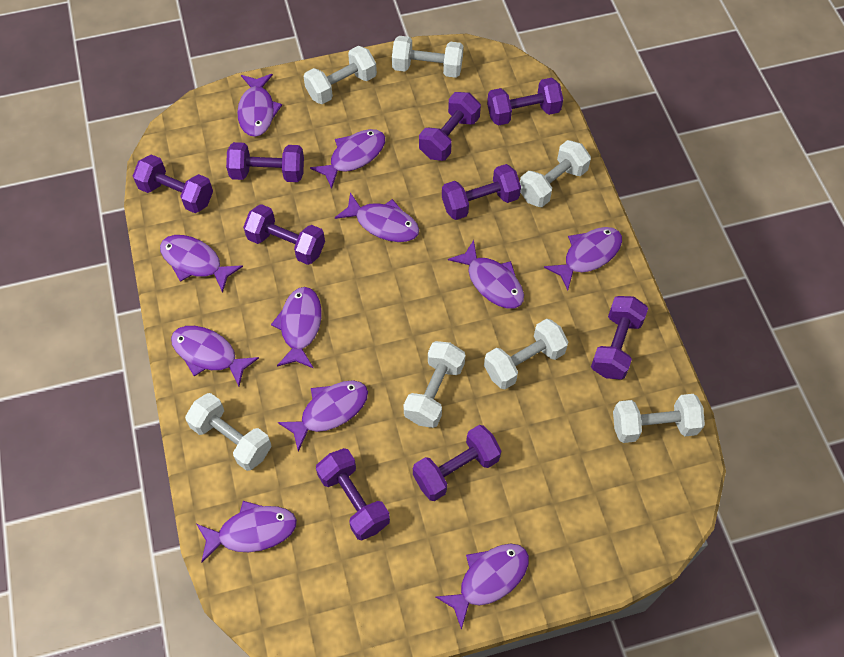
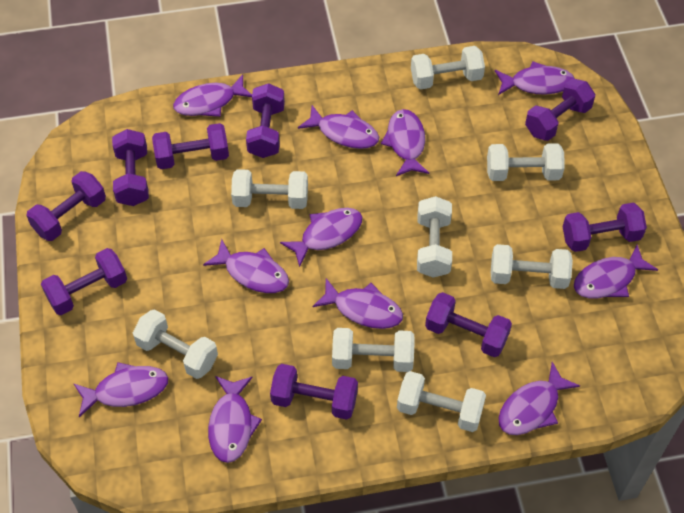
white dumbbell: 7 -> 8

